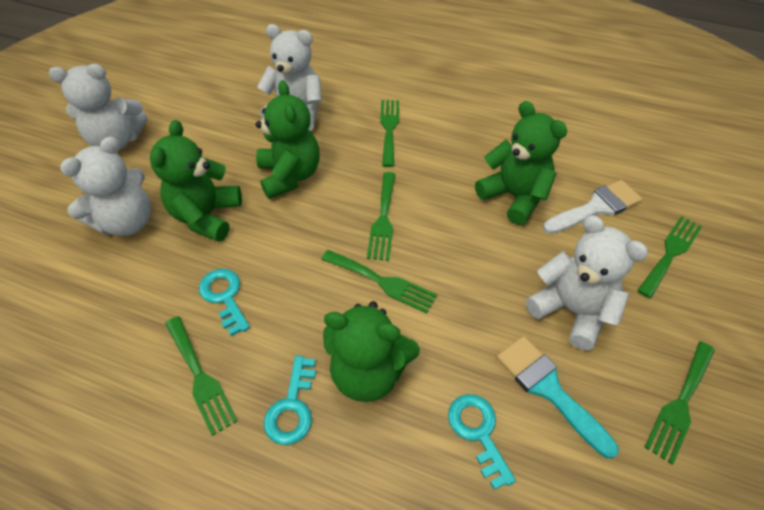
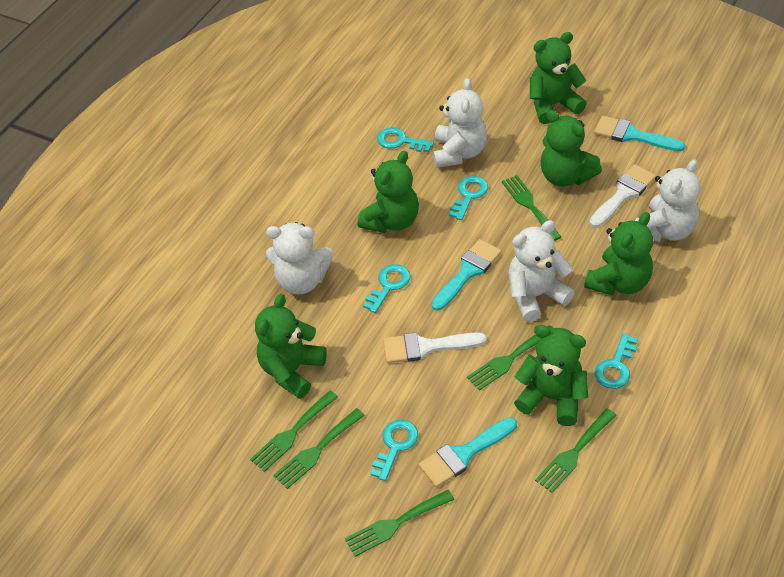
green teddy bear: 4 -> 6
turquoise brush: 1 -> 3
turquoise key: 3 -> 5
white brush: 1 -> 2

